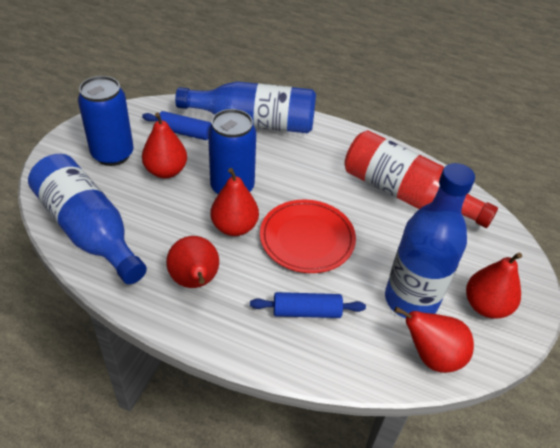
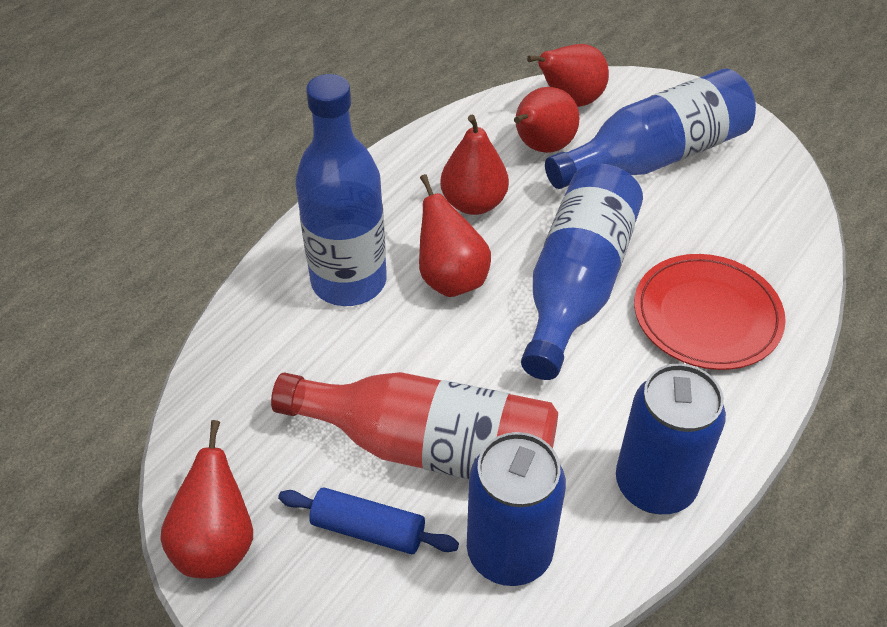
blue rolling pin: 2 -> 1

